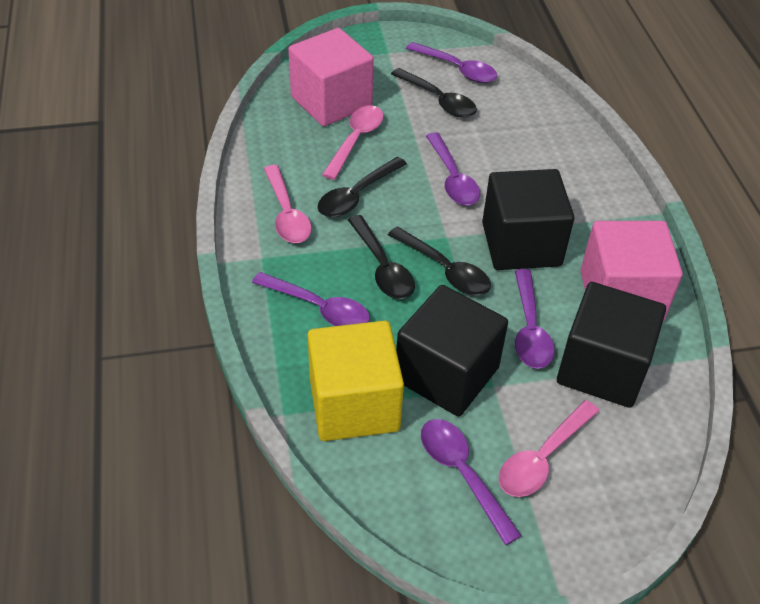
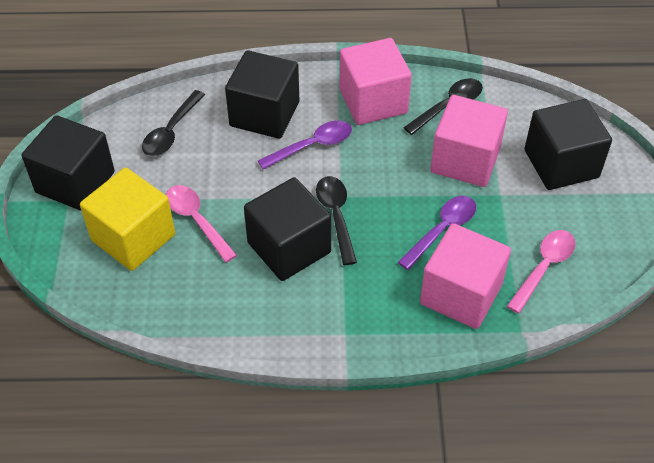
black cube: 3 -> 4
black spoon: 4 -> 3
pink cube: 2 -> 3
pink spoon: 3 -> 2
purple spoon: 5 -> 2

